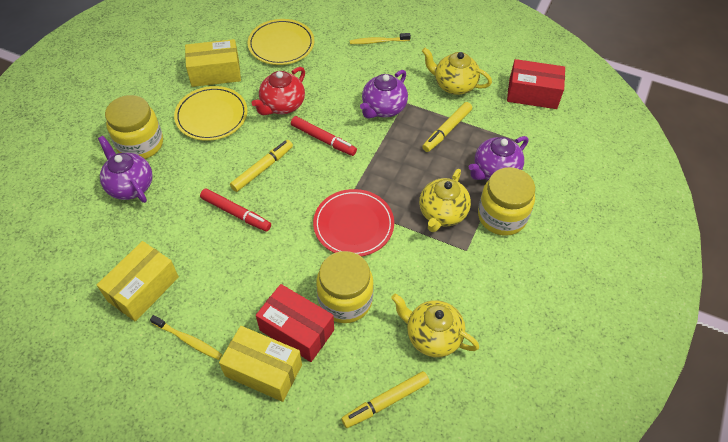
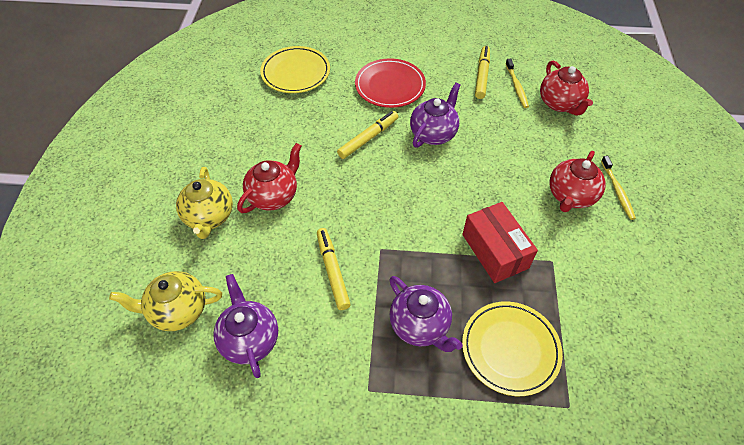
red box: 2 -> 1
red marker: 2 -> 0
red teapot: 1 -> 3
yellow box: 3 -> 0
yellow jar: 3 -> 0
yellow teapot: 3 -> 2

